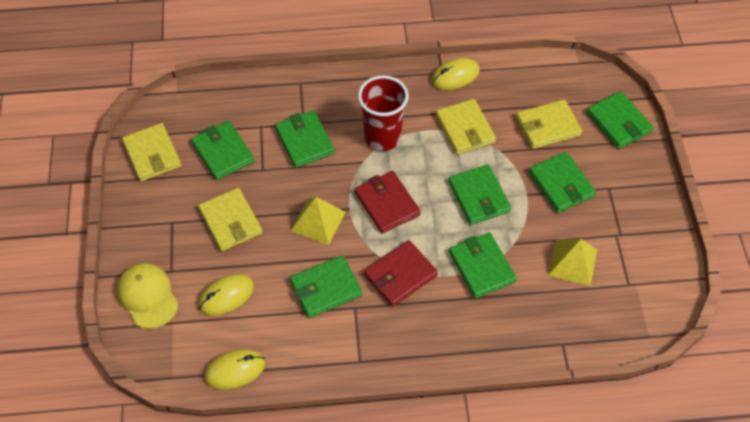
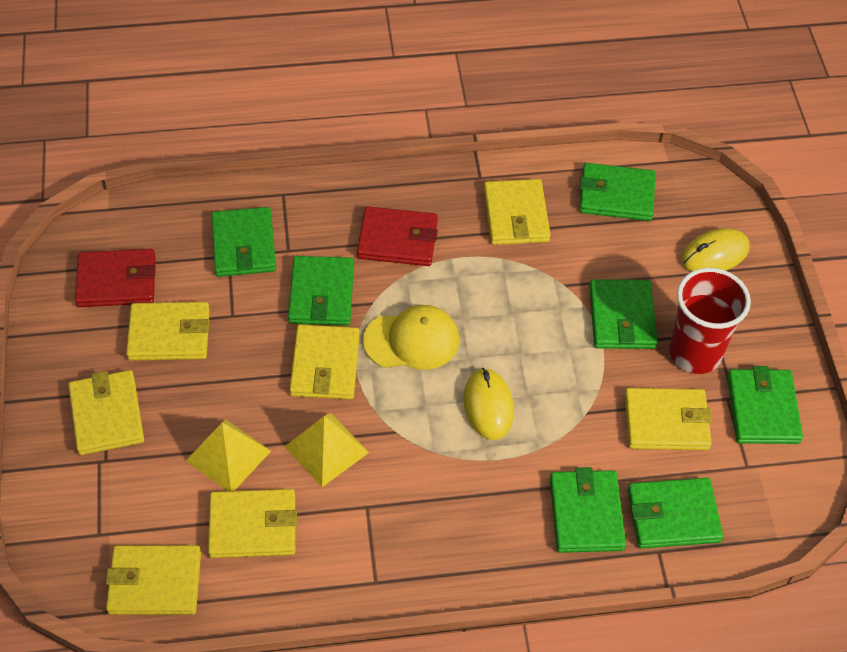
yellow mouse: 3 -> 2
yellow wallet: 4 -> 7

